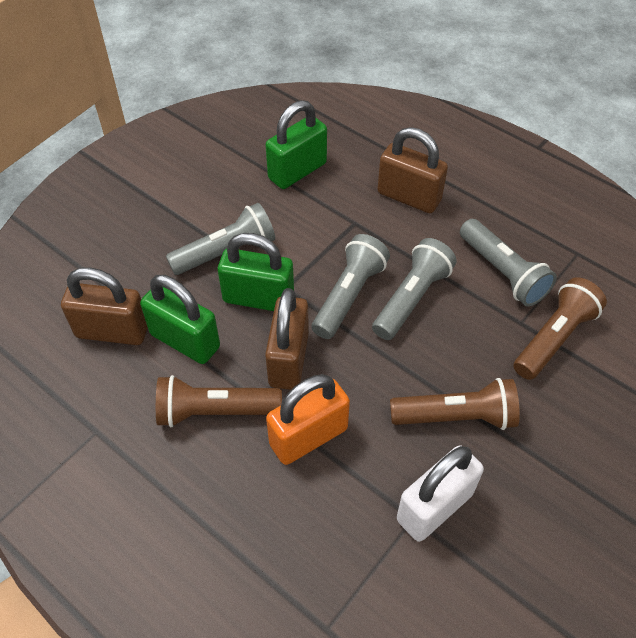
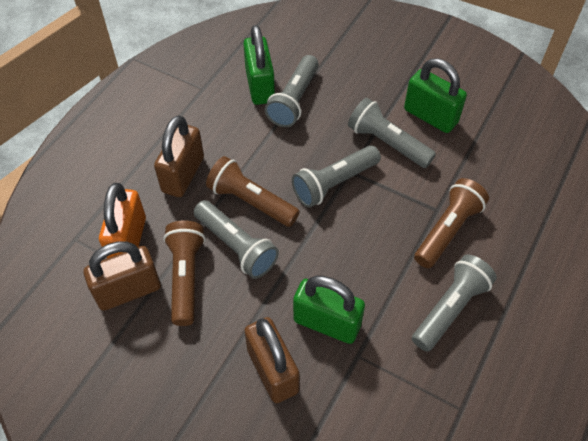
grey flashlight: 4 -> 5
white padlock: 1 -> 0

